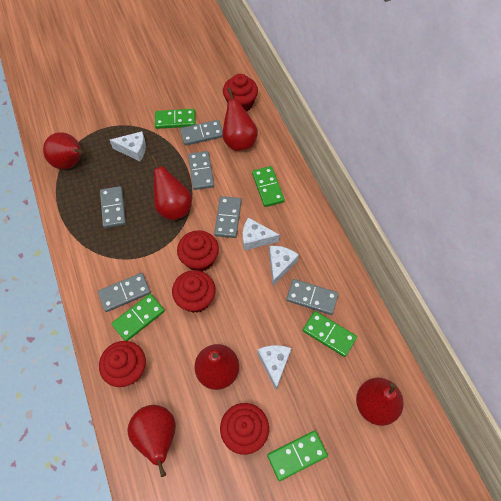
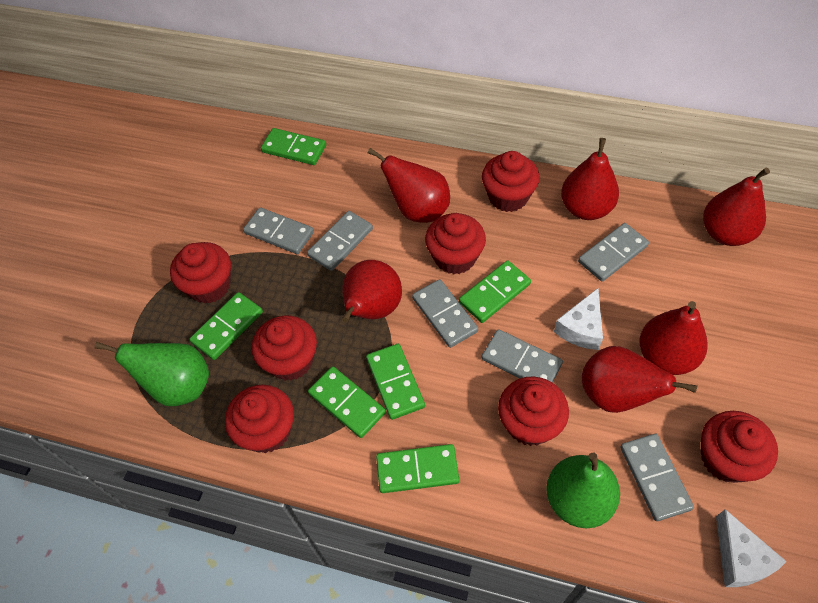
green domino: 5 -> 6
green pear: 0 -> 2
red cupcake: 5 -> 7
white cheese: 4 -> 2

